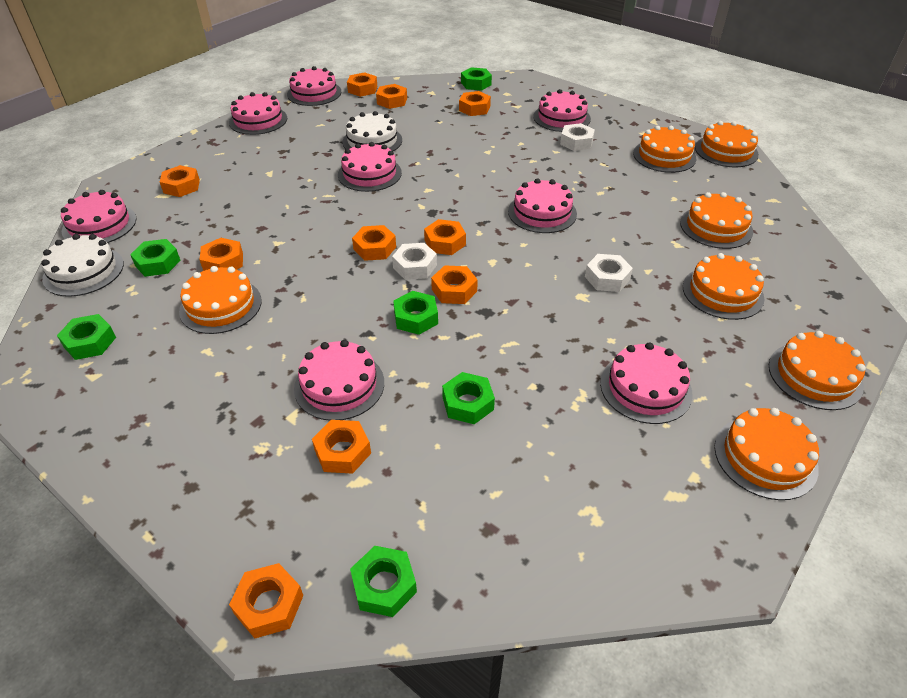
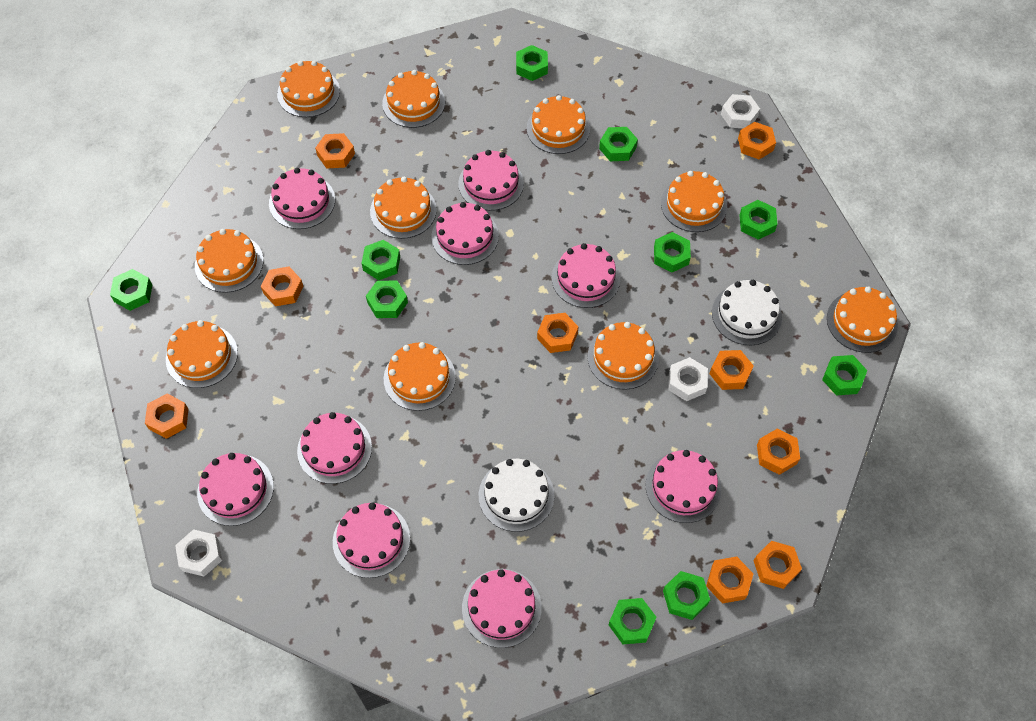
green nut: 6 -> 10
orange cake: 7 -> 10
orange nut: 10 -> 9
pink cake: 8 -> 9

